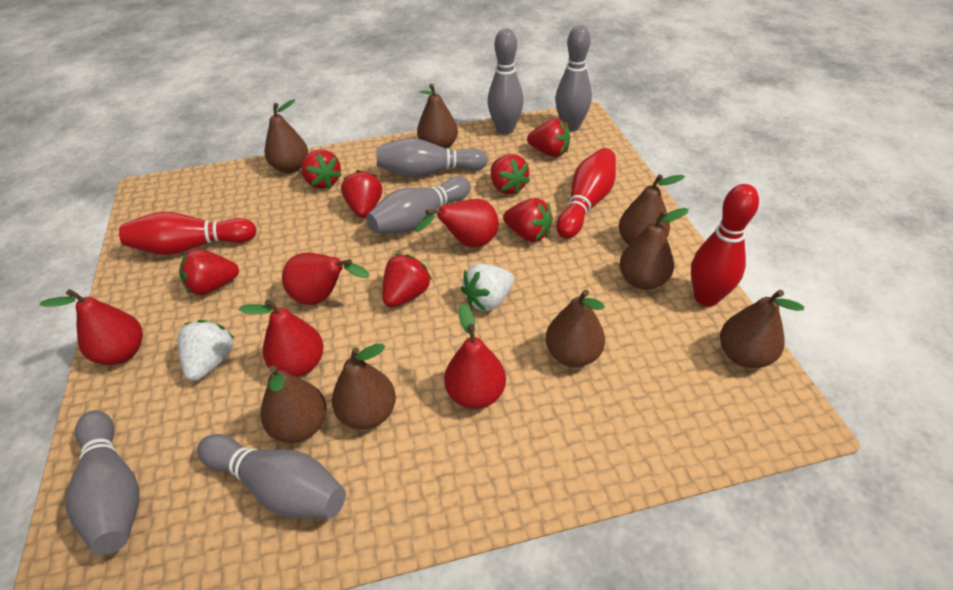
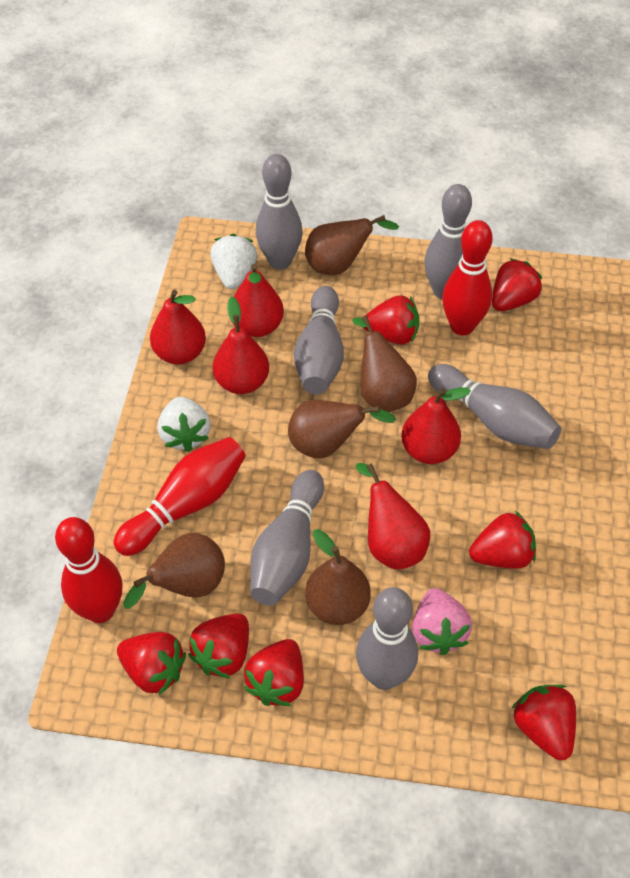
brown pear: 8 -> 5
pink strawberry: 0 -> 1

